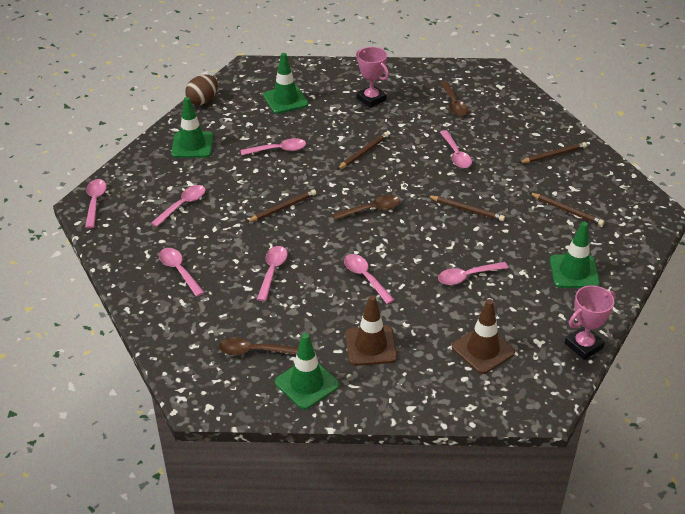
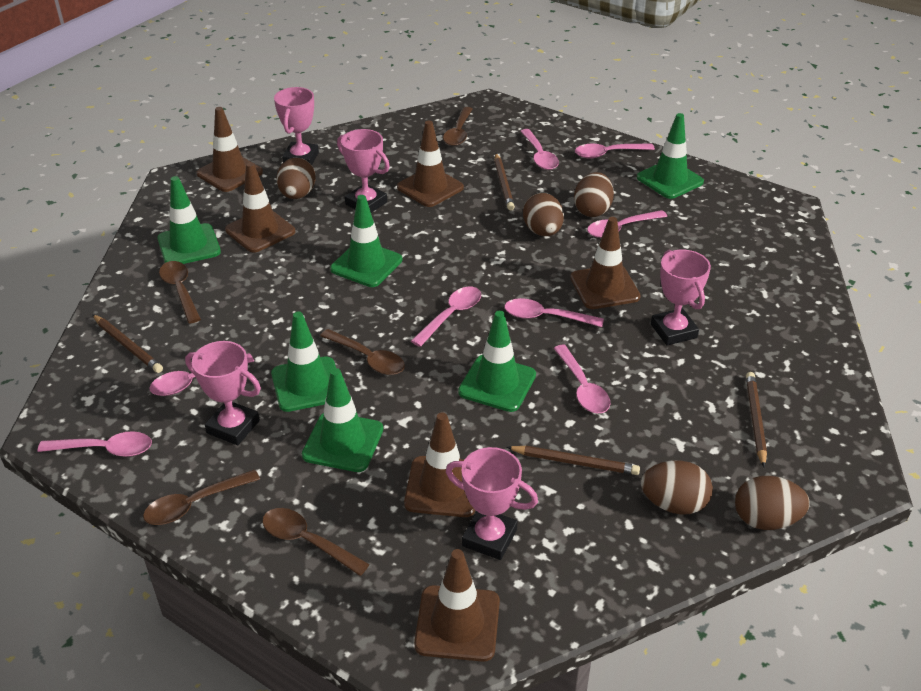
brown egg: 1 -> 5
brown pencil: 5 -> 4
brown spoon: 3 -> 5
brown traffic cone: 2 -> 6
green traffic cone: 4 -> 6
pink trophy: 2 -> 5

